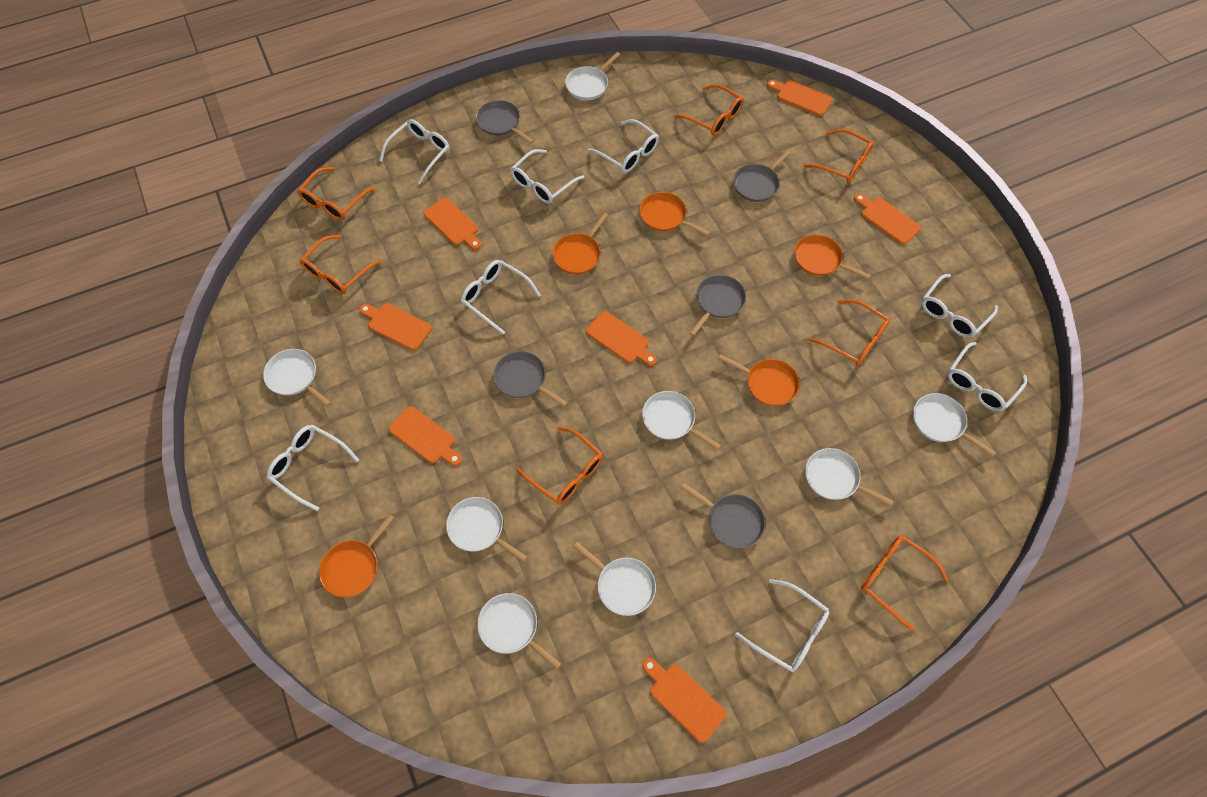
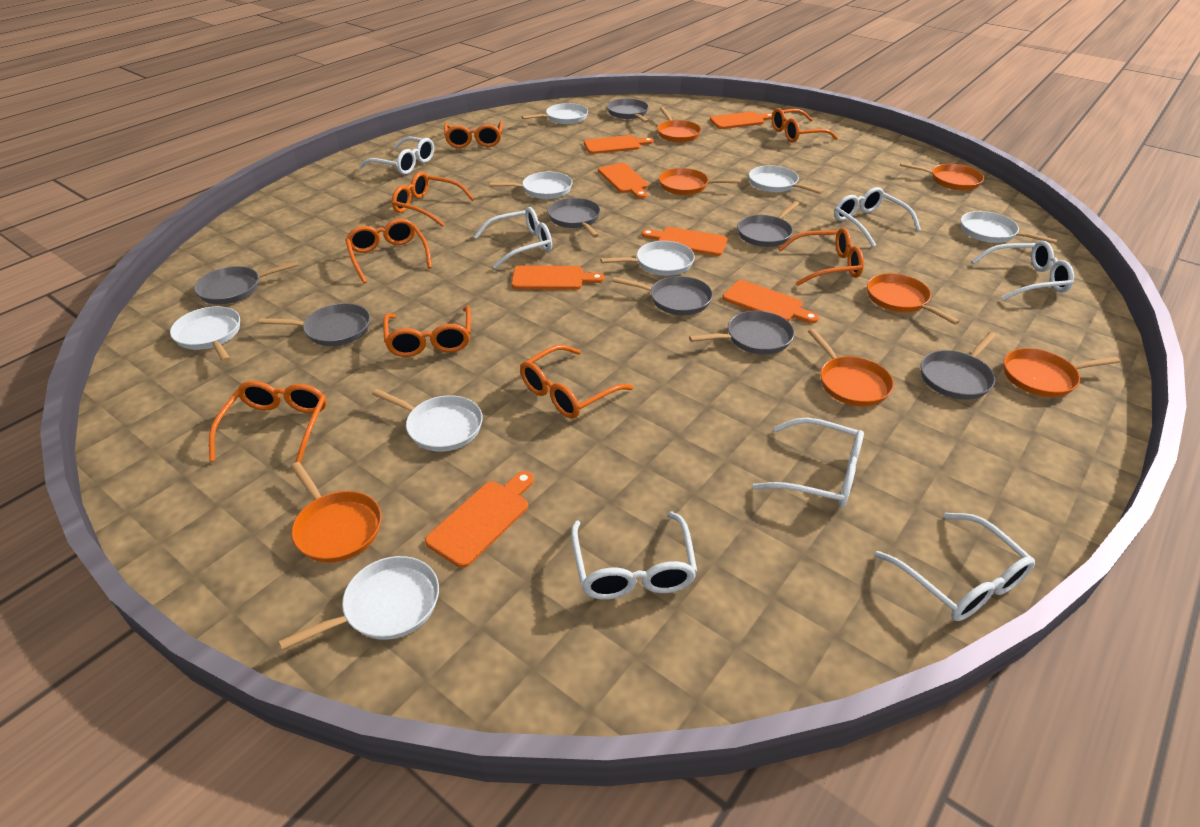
grey pan: 5 -> 8
orange glasses: 7 -> 8
orange pan: 5 -> 7
white glasses: 8 -> 7

